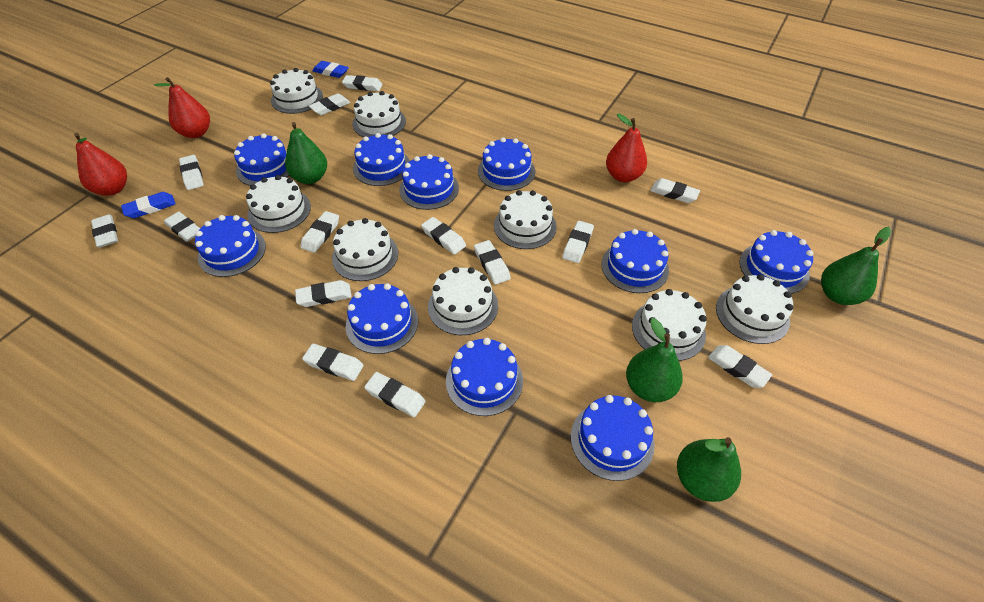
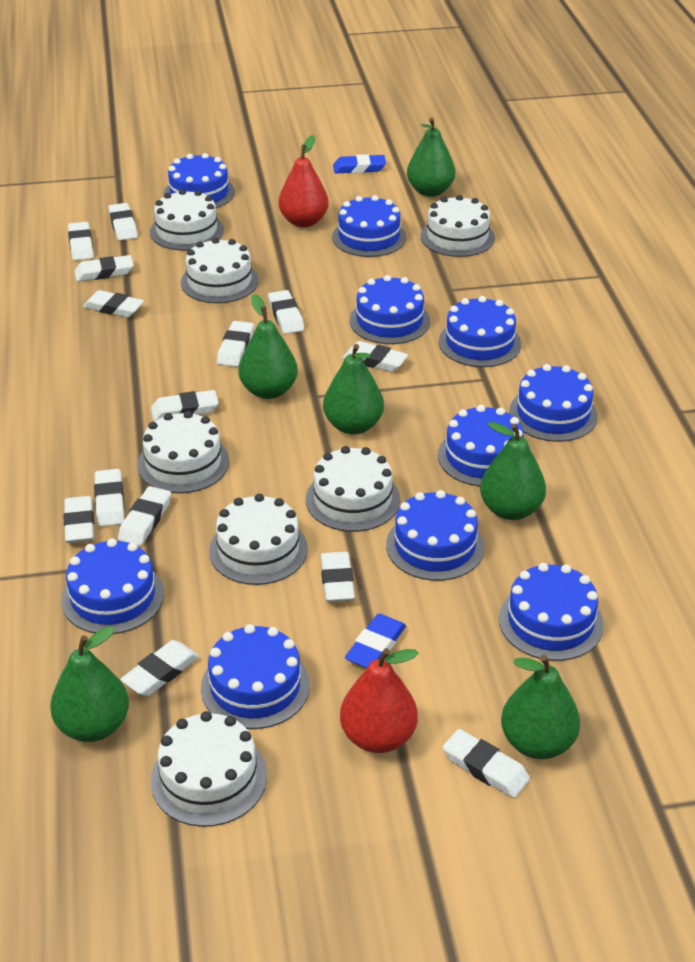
green pear: 4 -> 6
red pear: 3 -> 2
white cake: 8 -> 7

